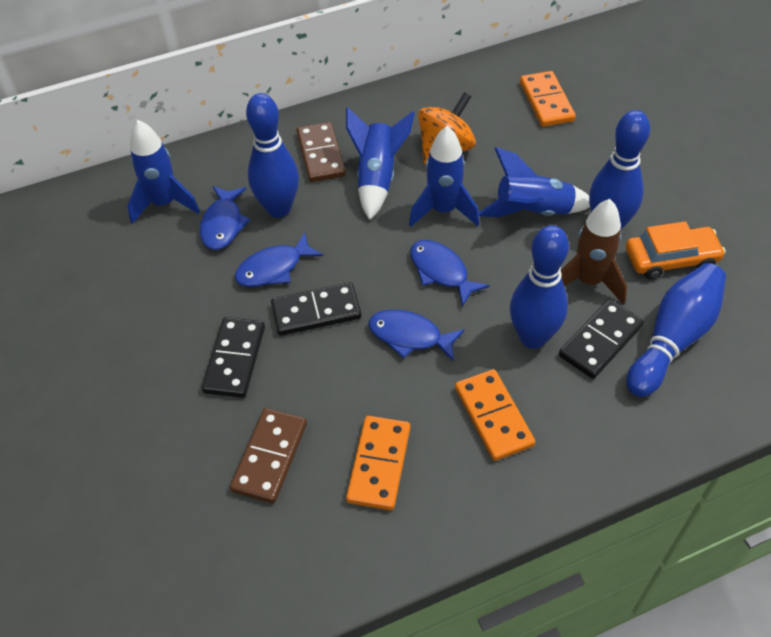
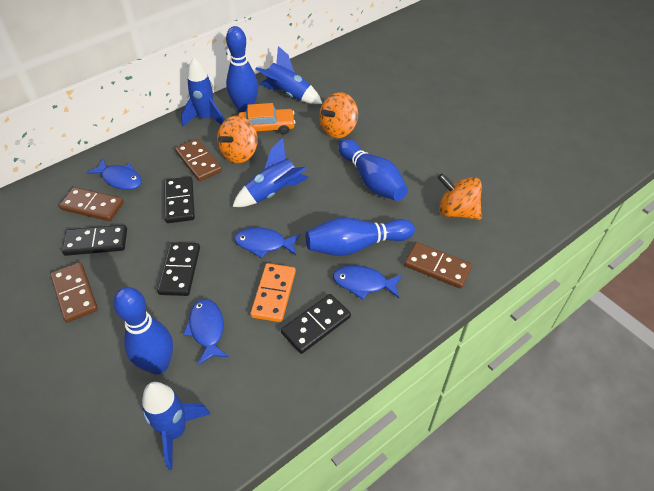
black domino: 3 -> 4
brown domino: 2 -> 4
brown rocket: 1 -> 0
orange domino: 3 -> 1
orange spinning top: 1 -> 3

